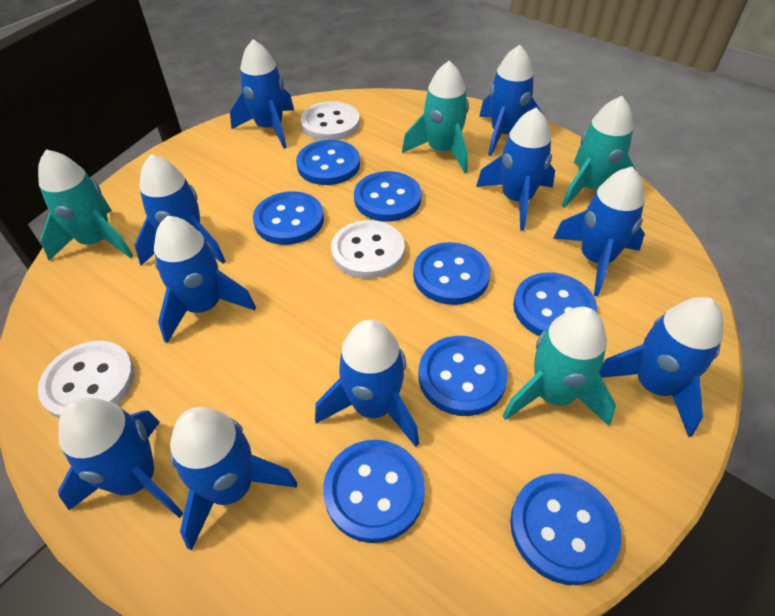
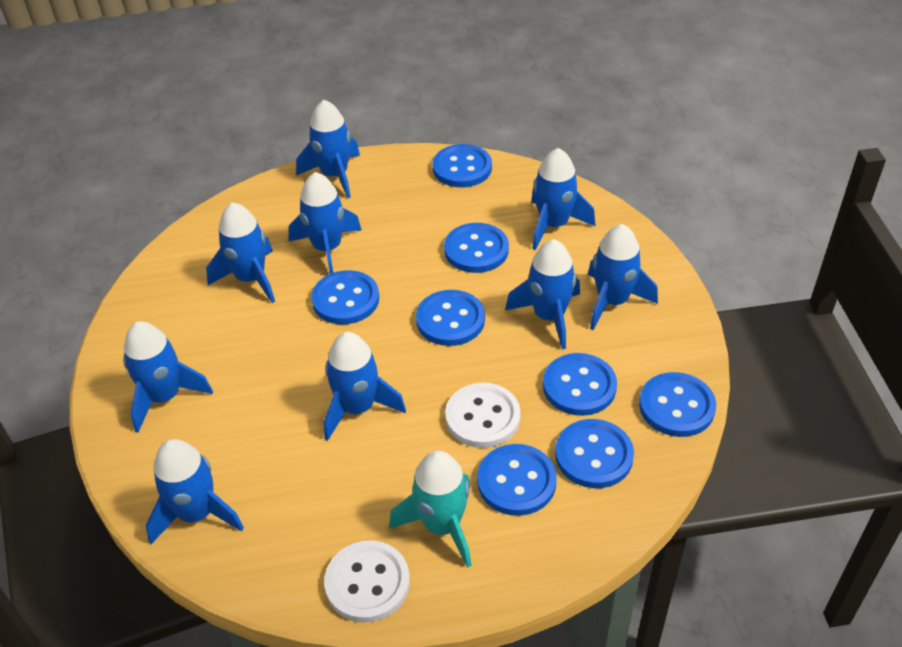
blue rocket: 10 -> 9
turquoise rocket: 4 -> 1
white button: 3 -> 2

